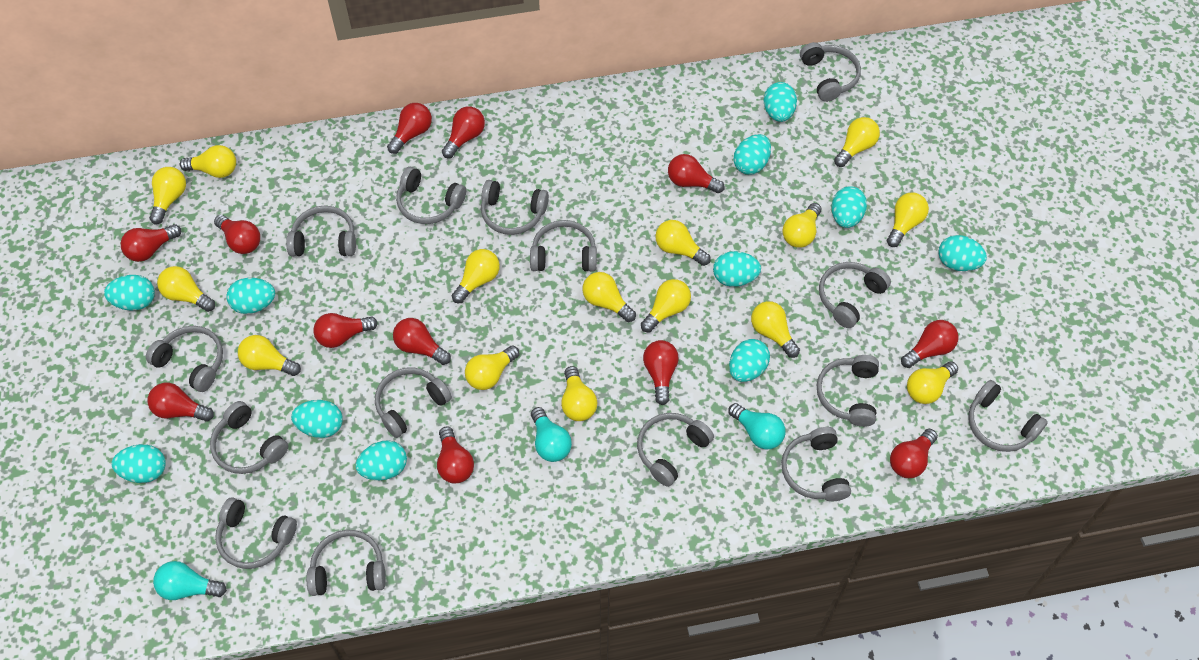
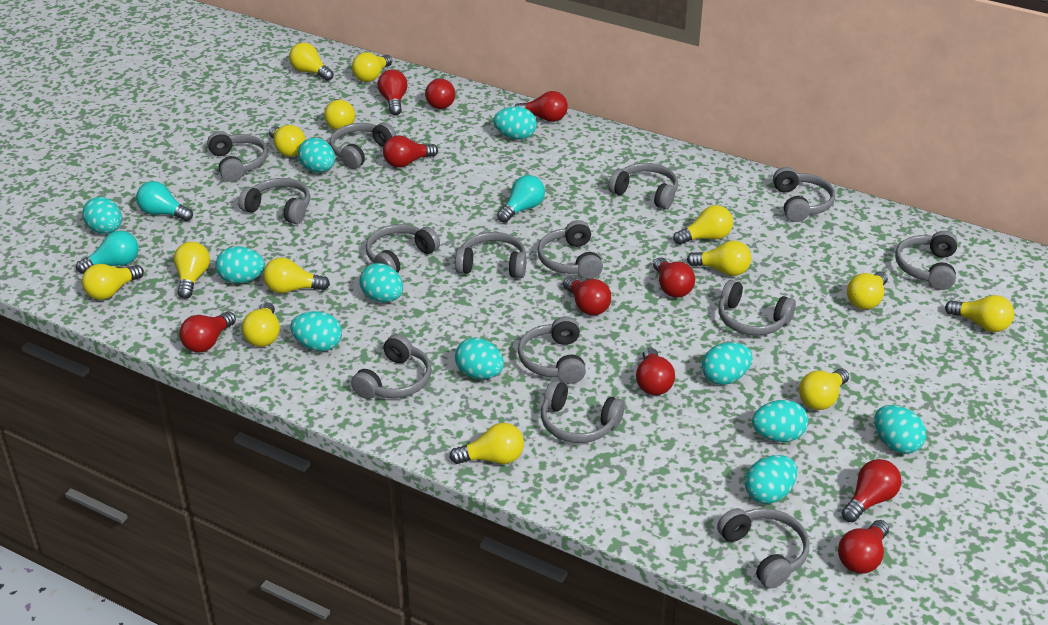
grey headphones: 15 -> 14
red light bulb: 12 -> 10
yellow light bulb: 15 -> 14

